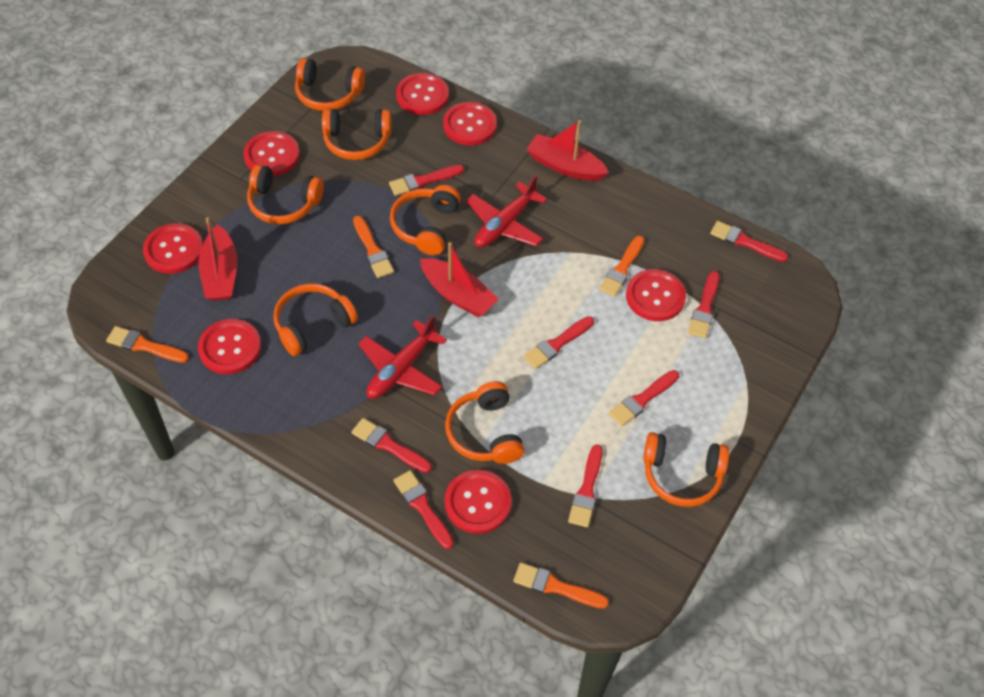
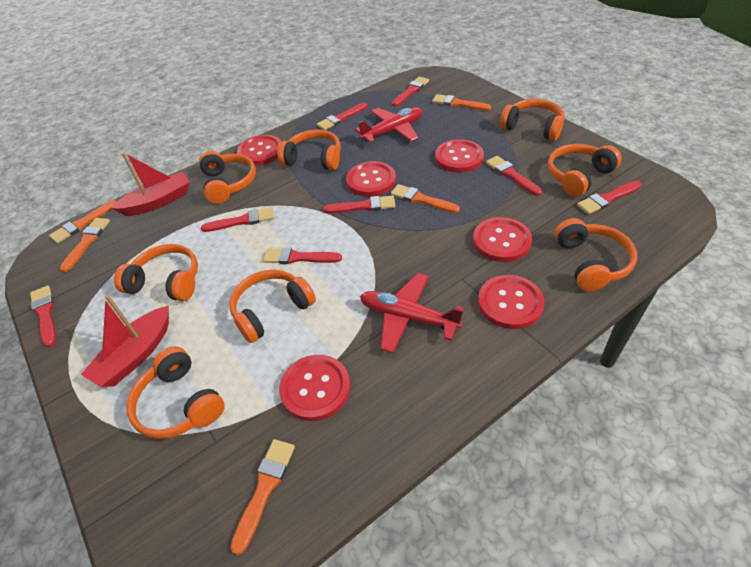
orange brush: 4 -> 5
orange headphones: 7 -> 8
red boat: 3 -> 2
red button: 7 -> 6

